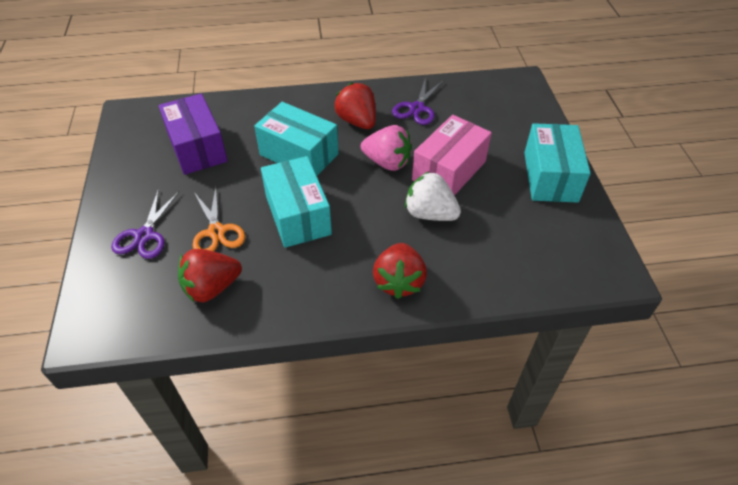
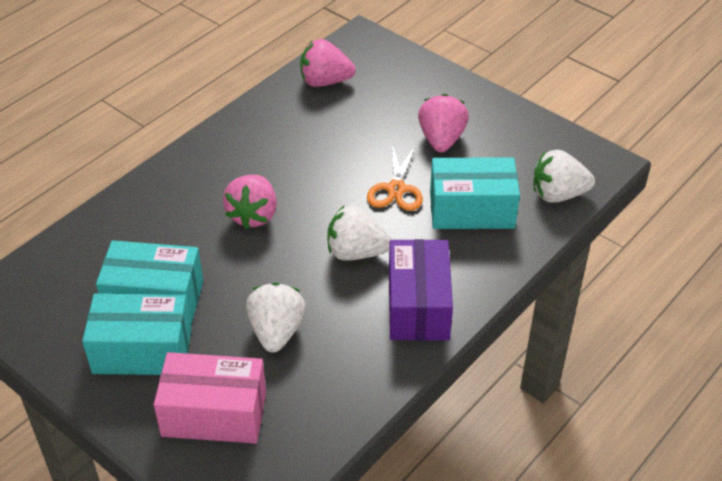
pink strawberry: 1 -> 3
purple scissors: 2 -> 0
red strawberry: 3 -> 0
white strawberry: 1 -> 3

